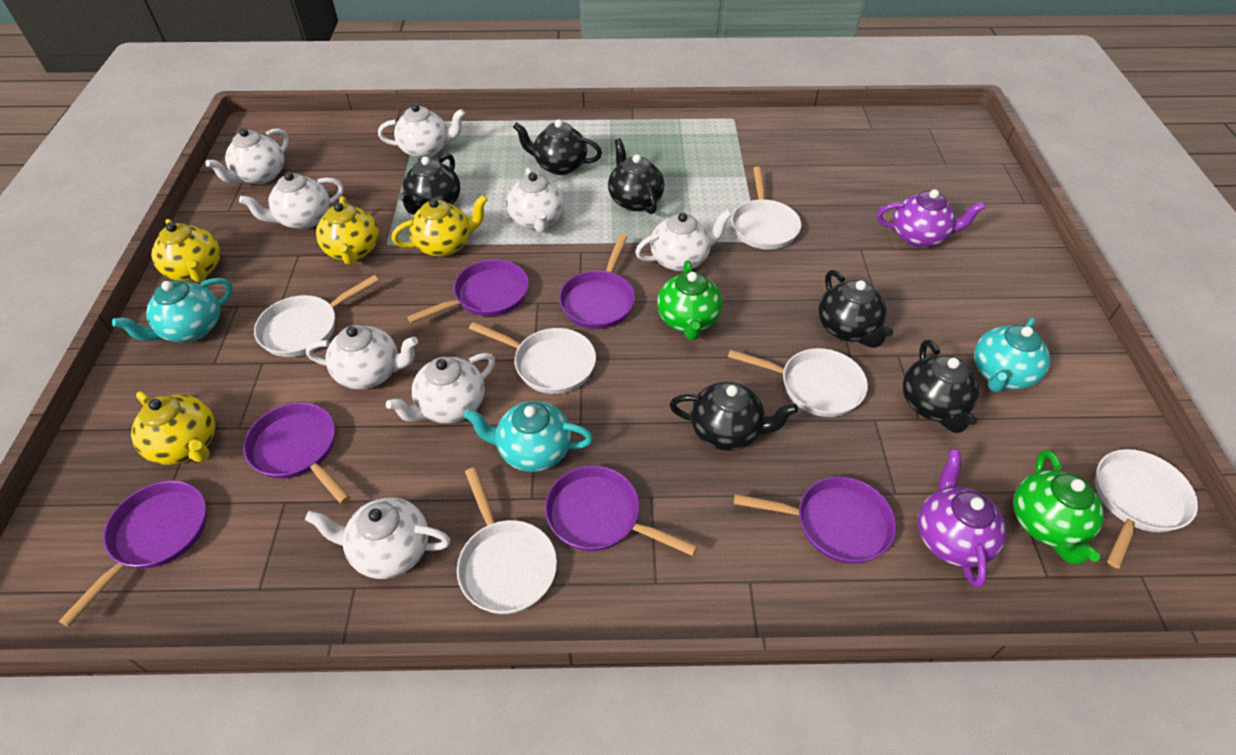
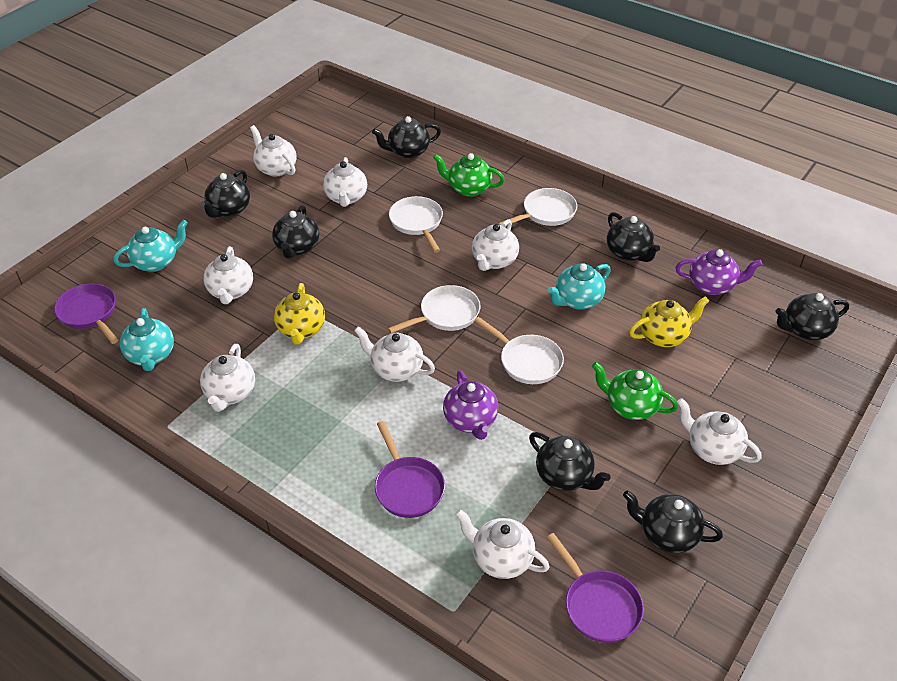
black teapot: 6 -> 7
purple pan: 6 -> 3
white pan: 6 -> 4
yellow teapot: 4 -> 2

